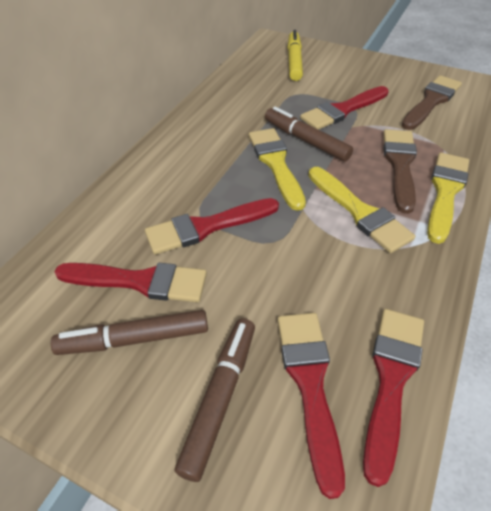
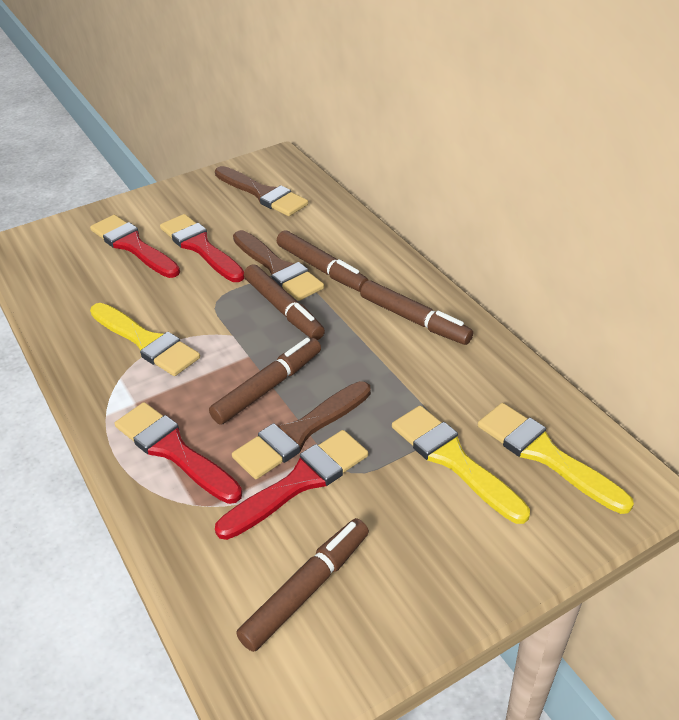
brown brush: 2 -> 3
brown marker: 3 -> 5
red brush: 5 -> 4
yellow marker: 1 -> 0

